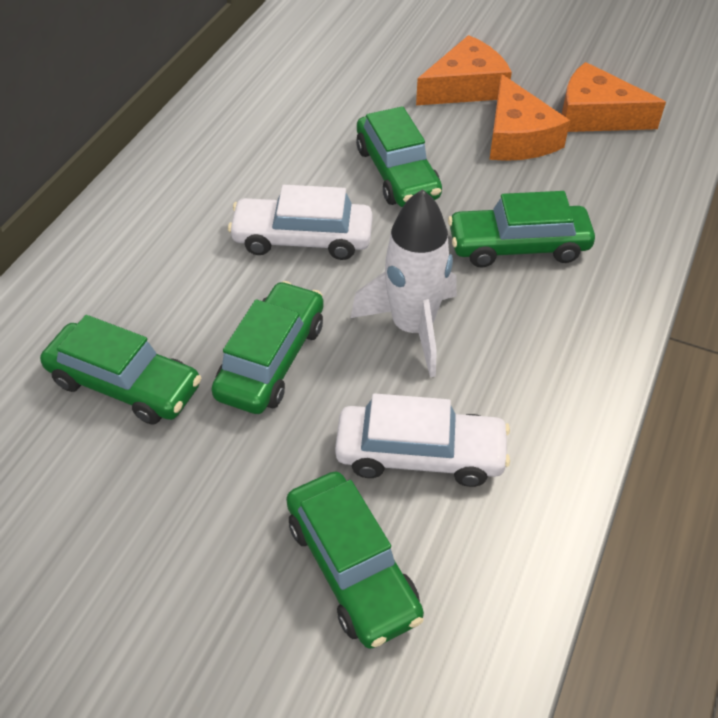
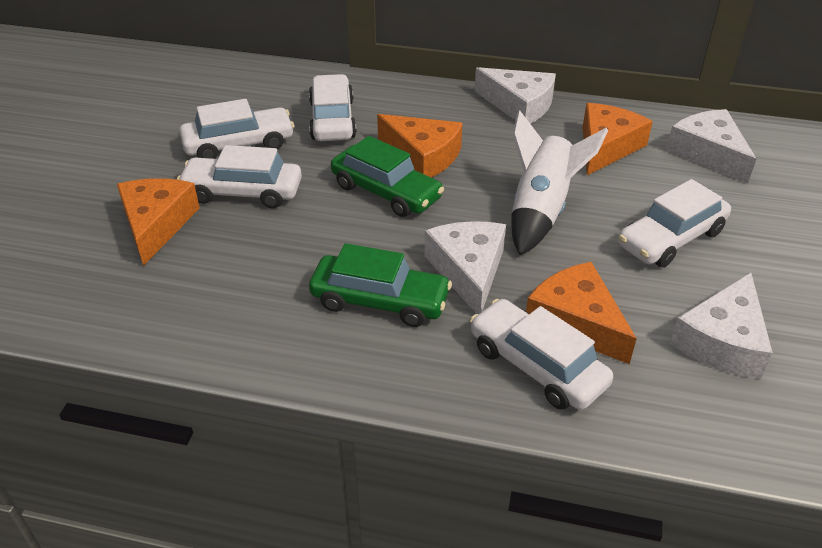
green car: 5 -> 2
orange cheese: 3 -> 4
white car: 2 -> 5
white cheese: 0 -> 4

